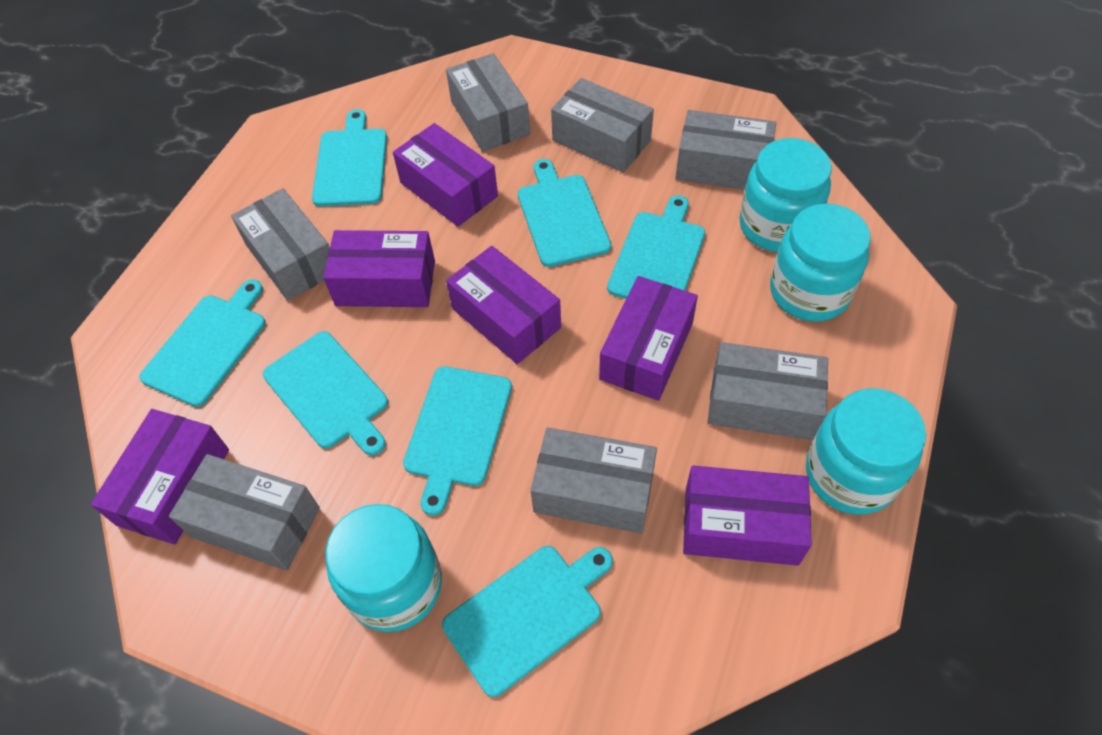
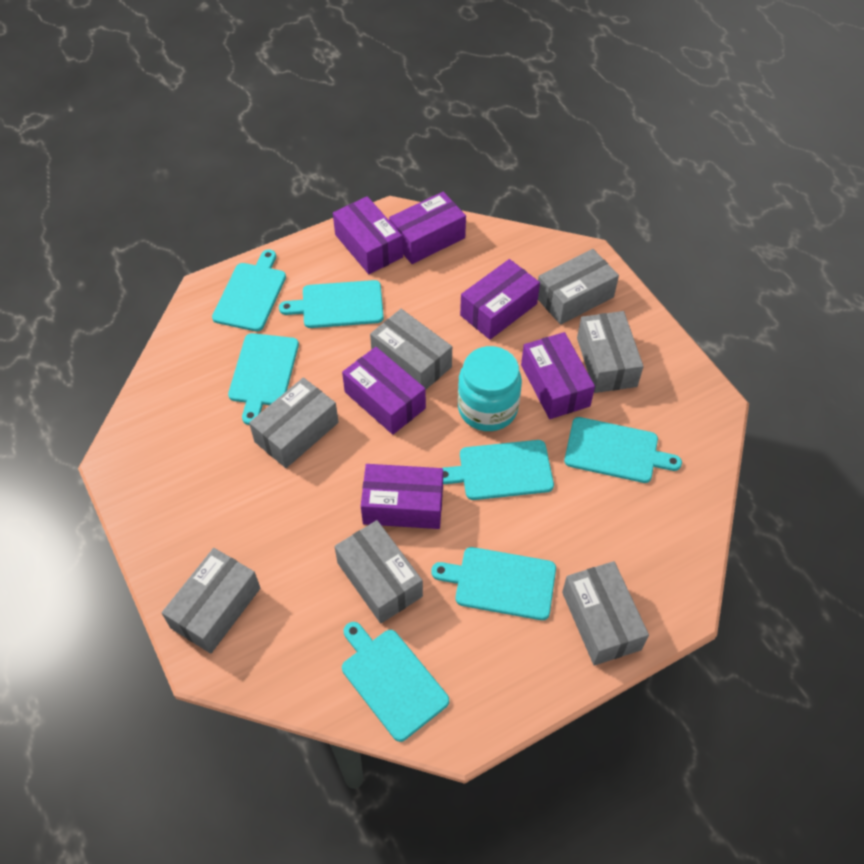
turquoise jar: 4 -> 1

